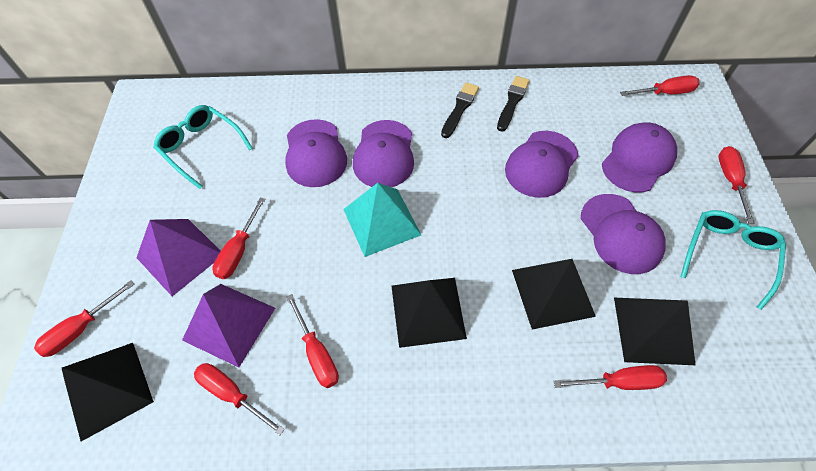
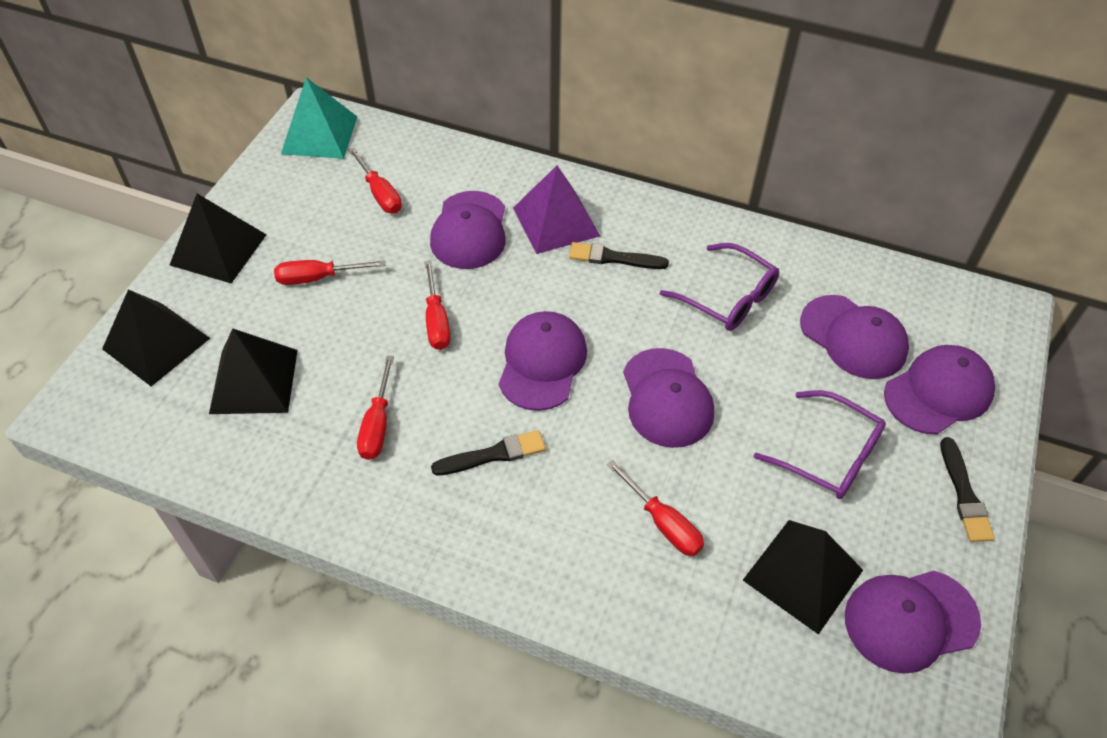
black brush: 2 -> 3
purple cap: 5 -> 6
purple glasses: 0 -> 2
purple pyramid: 2 -> 1
red screwdriver: 7 -> 5
turquoise glasses: 2 -> 0

